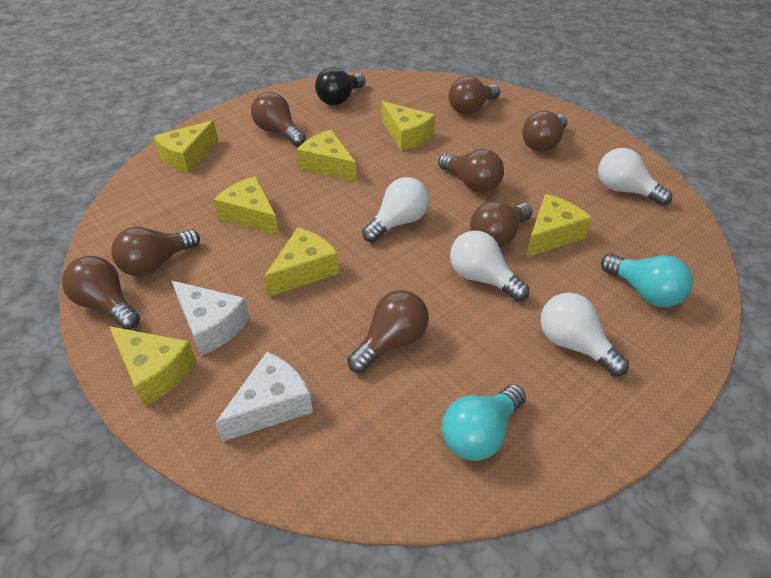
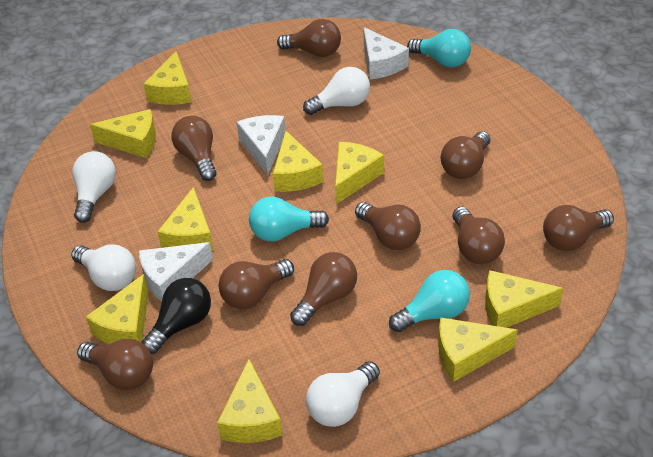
brown light bulb: 8 -> 9
turquoise light bulb: 2 -> 3
white cheese: 2 -> 3
yellow cheese: 7 -> 9

